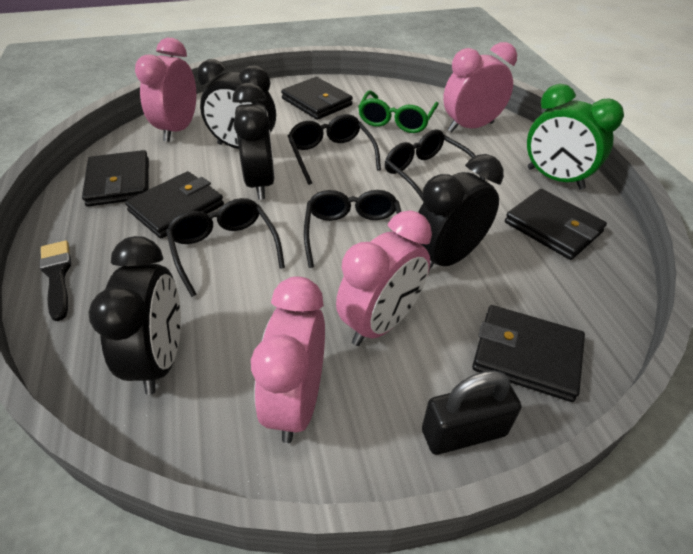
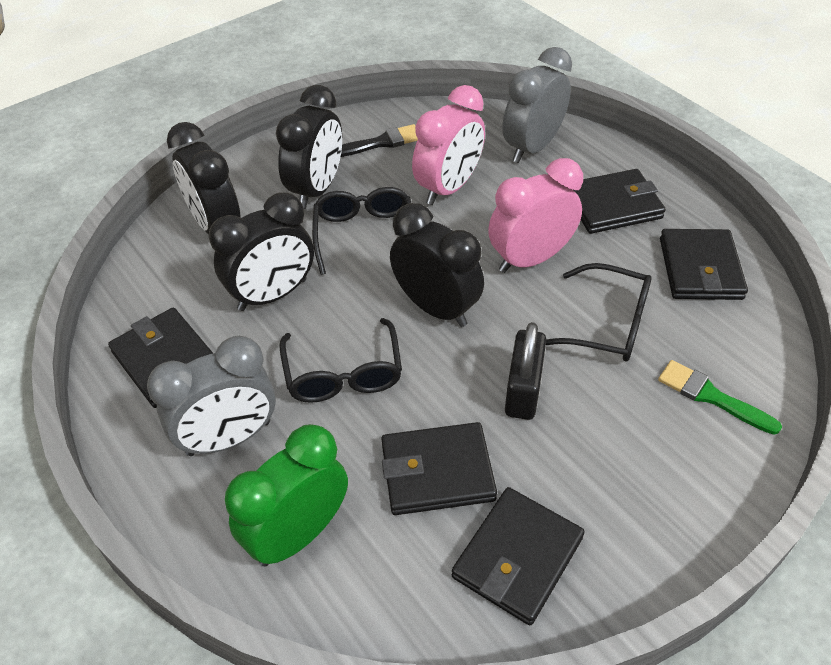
black glasses: 4 -> 3
green brush: 0 -> 1
green glasses: 1 -> 0
grey clock: 0 -> 2
pink clock: 4 -> 2

